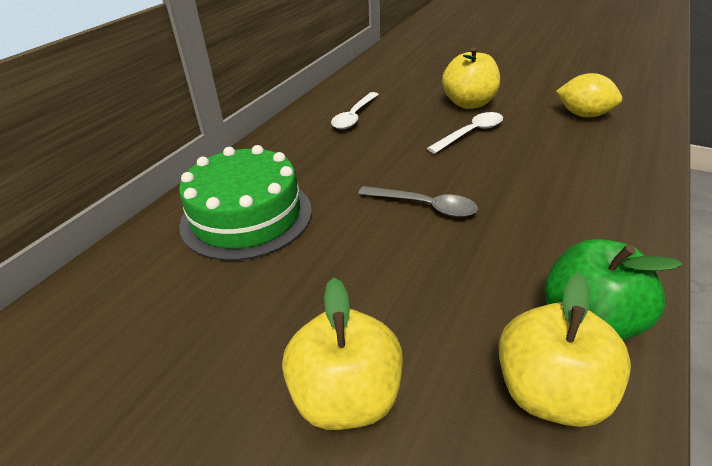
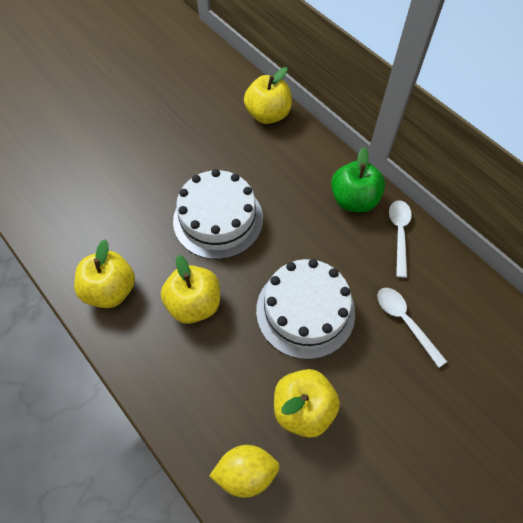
green cake: 1 -> 0
grey spoon: 1 -> 0
white cake: 0 -> 2
yellow apple: 3 -> 4

